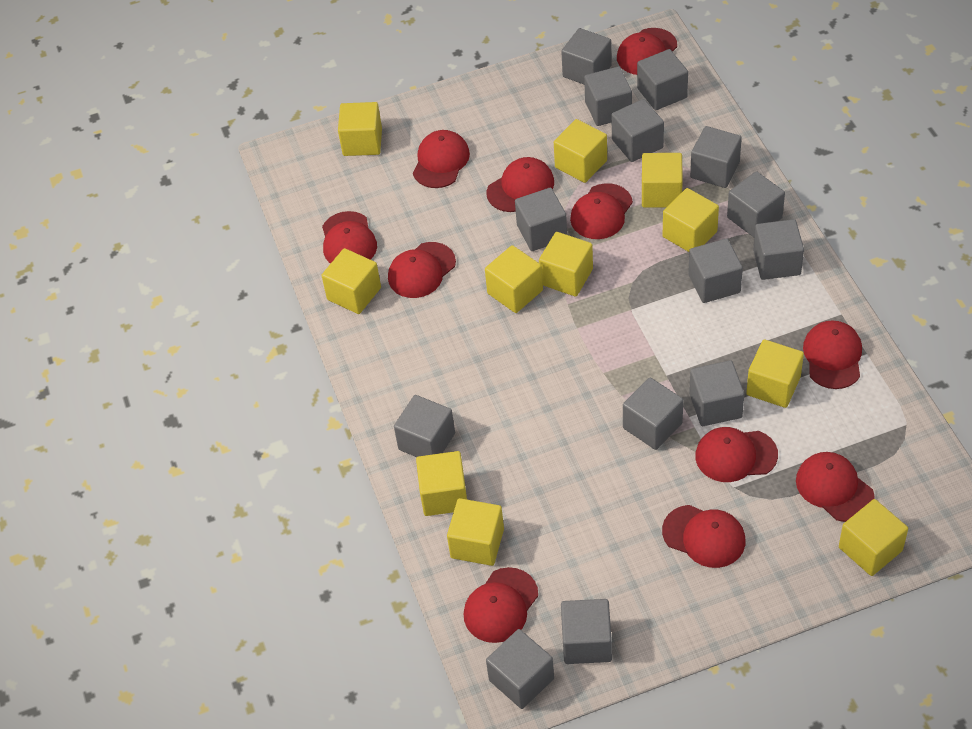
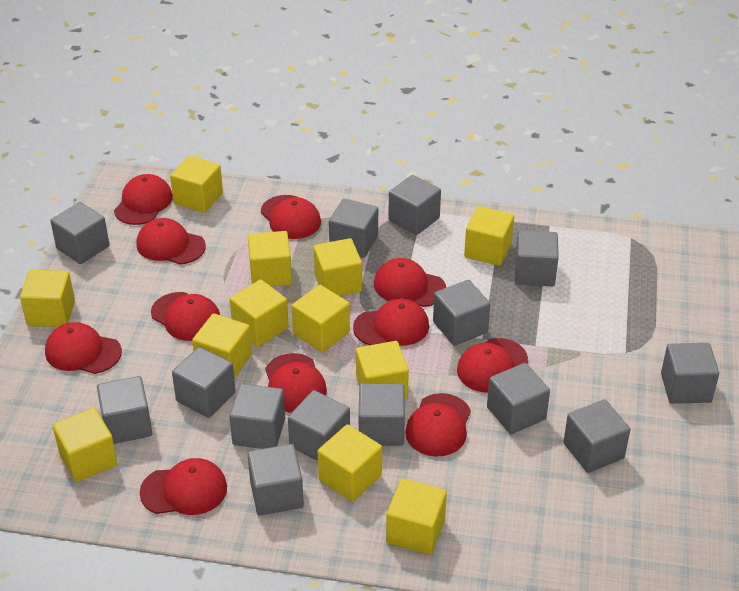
yellow cube: 11 -> 12

